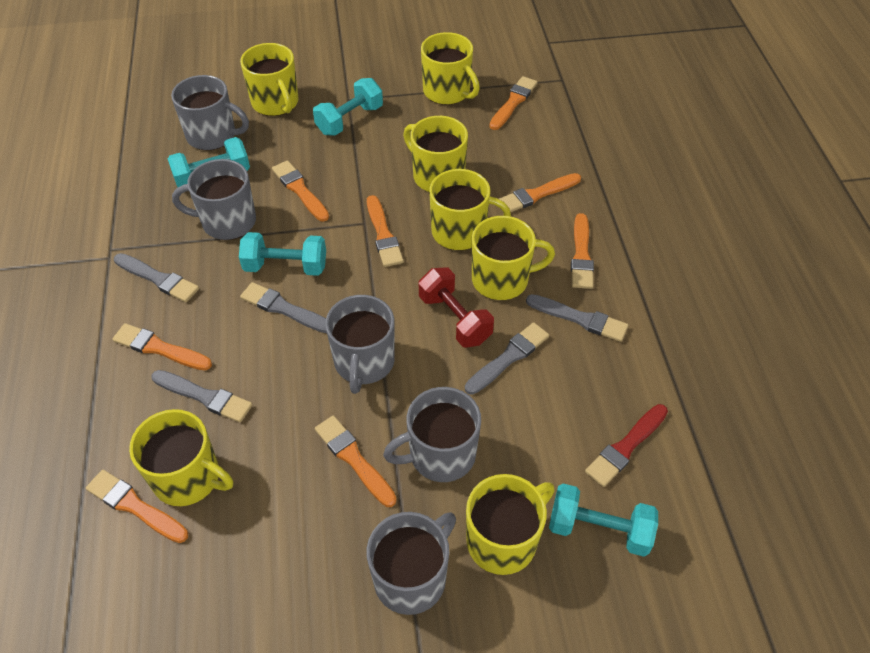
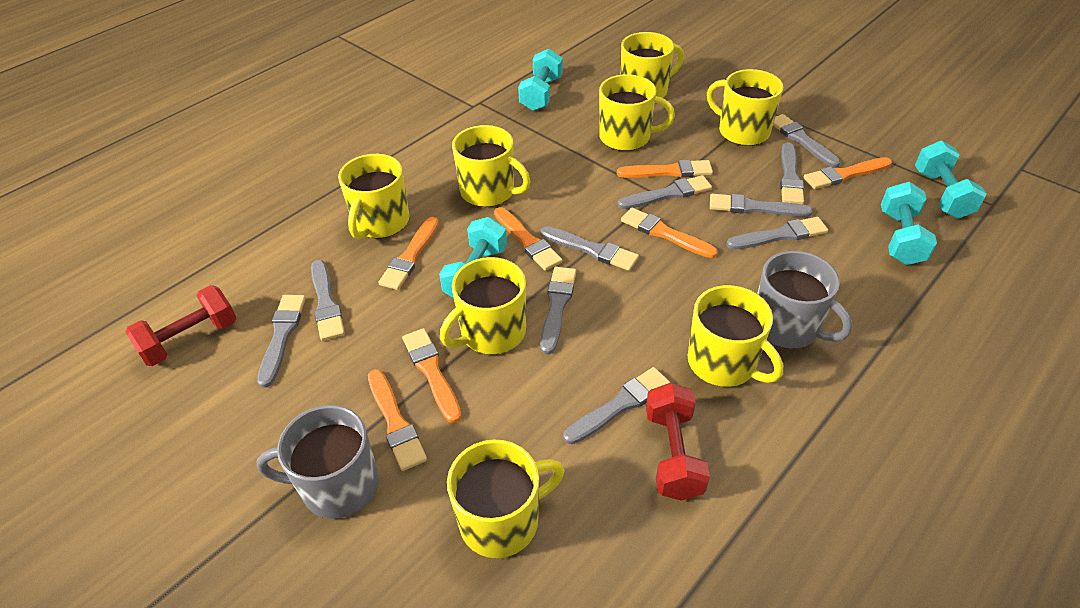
grey brush: 5 -> 10
grey mug: 5 -> 2
orange brush: 8 -> 7
red brush: 1 -> 0
red dumbbell: 1 -> 2
yellow mug: 7 -> 8

